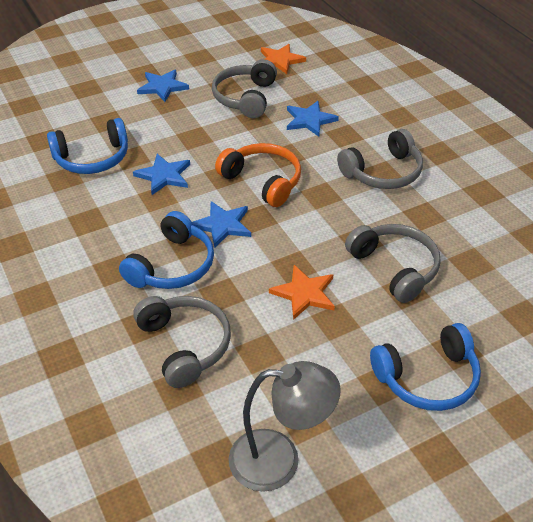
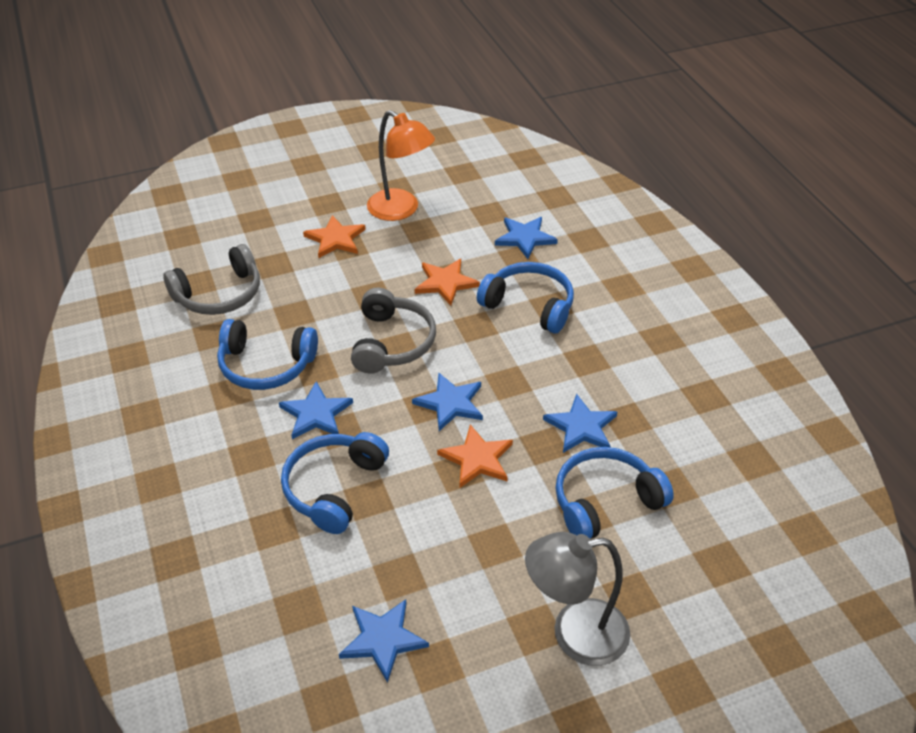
blue headphones: 3 -> 4
blue star: 4 -> 5
grey headphones: 4 -> 2
orange headphones: 1 -> 0
orange lamp: 0 -> 1
orange star: 2 -> 3

